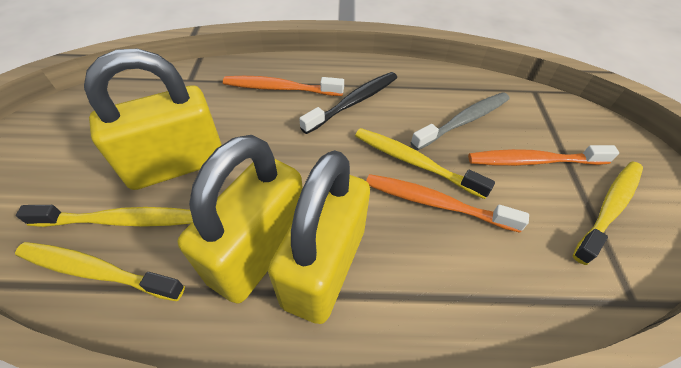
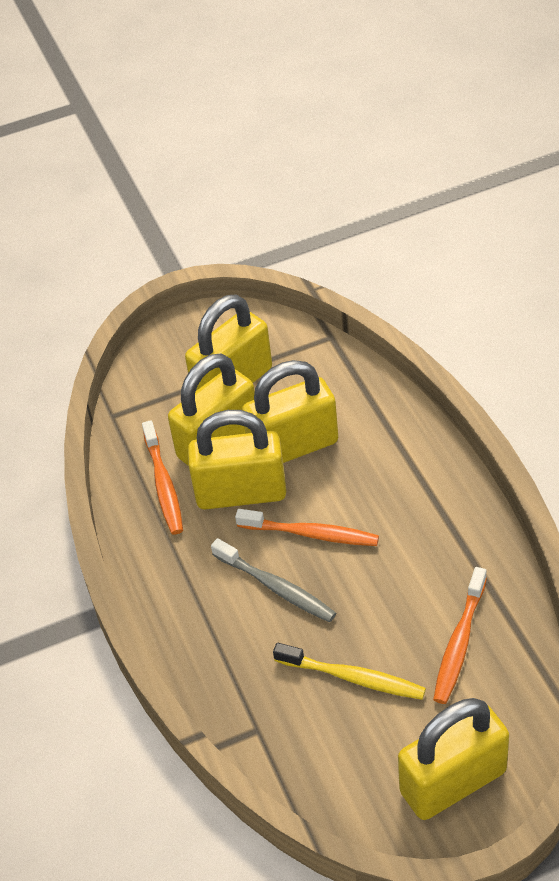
black toothbrush: 1 -> 0
yellow padlock: 3 -> 5
yellow toothbrush: 4 -> 1

